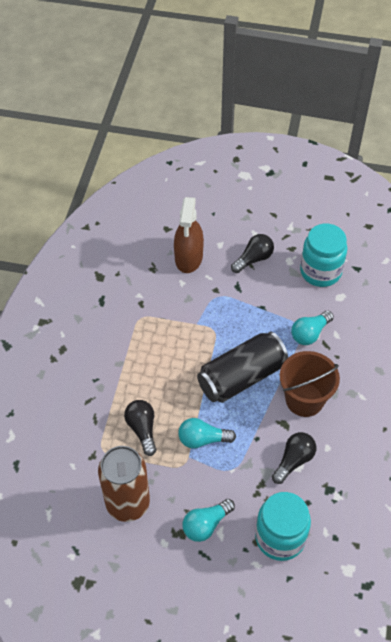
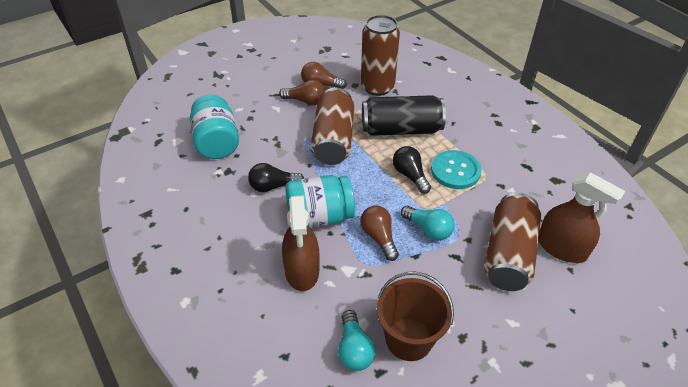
black light bulb: 3 -> 2
brown can: 1 -> 3
brown light bulb: 0 -> 3
brown spray bottle: 1 -> 2
turquoise button: 0 -> 1
turquoise light bulb: 3 -> 2

